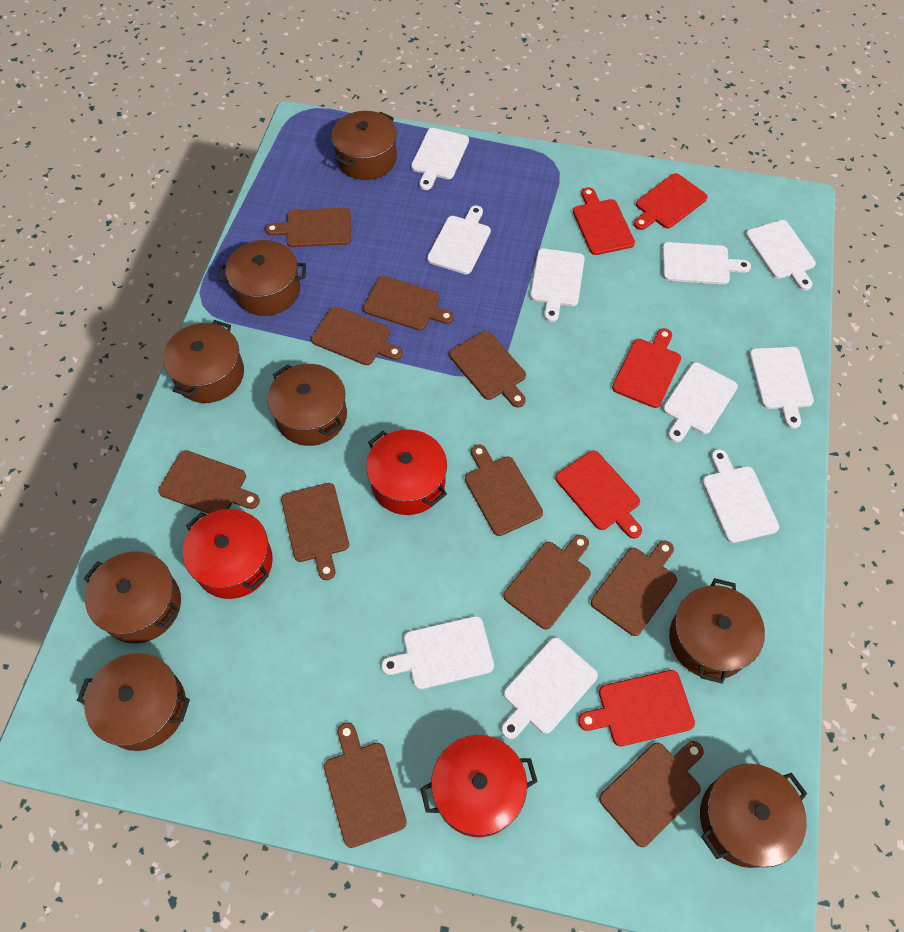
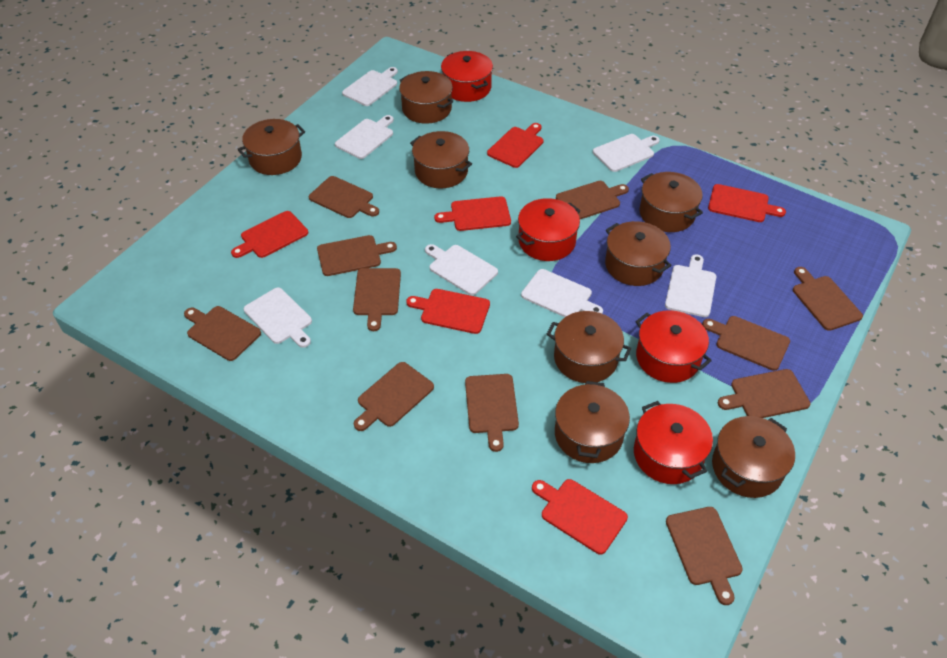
red cutting board: 5 -> 6
red pot: 3 -> 4
white cutting board: 10 -> 7

